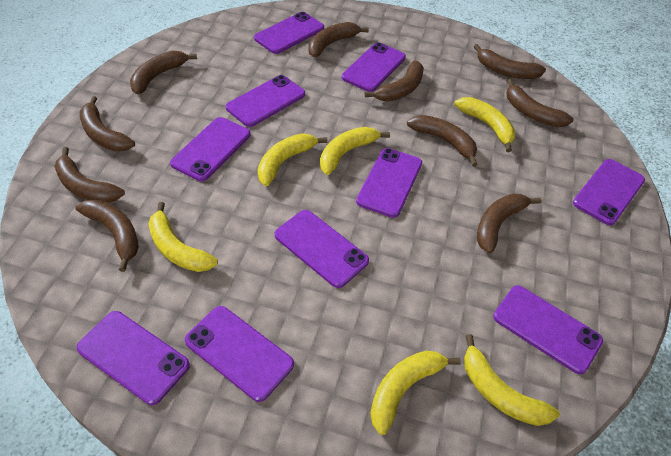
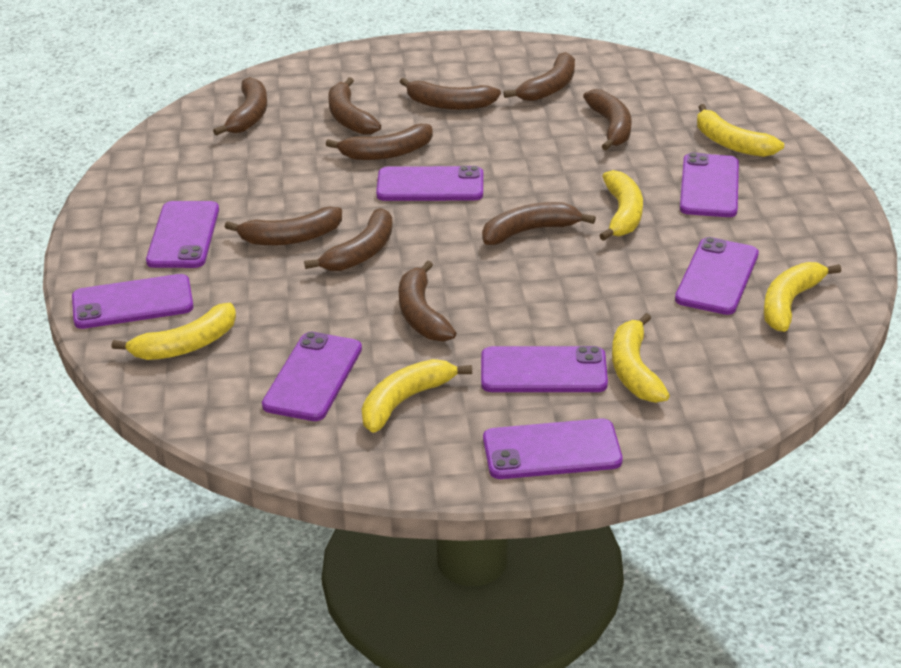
purple phone: 10 -> 8

